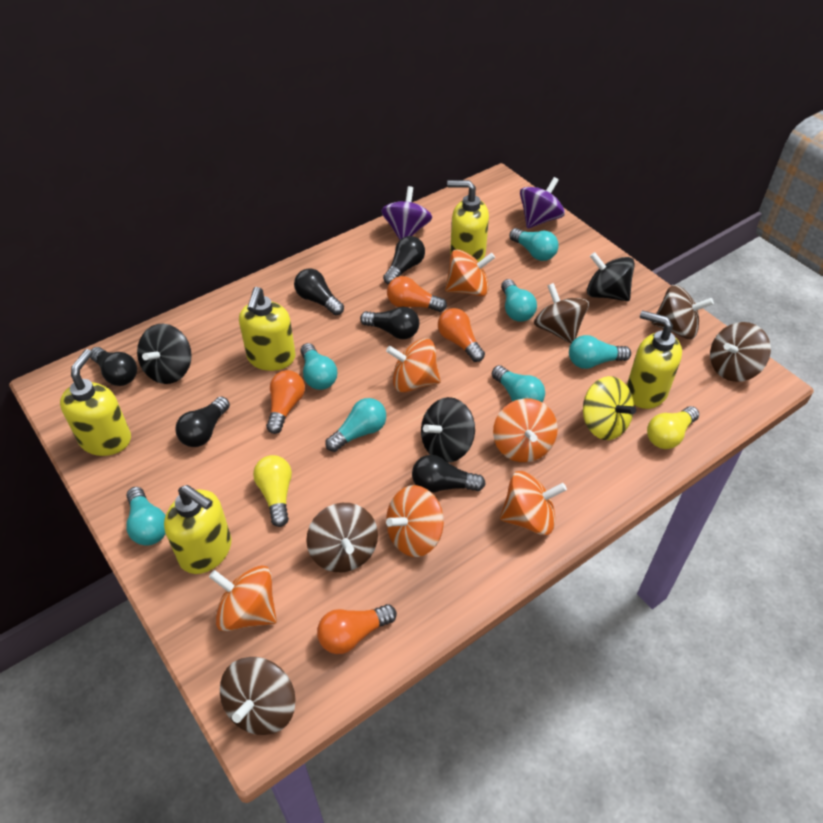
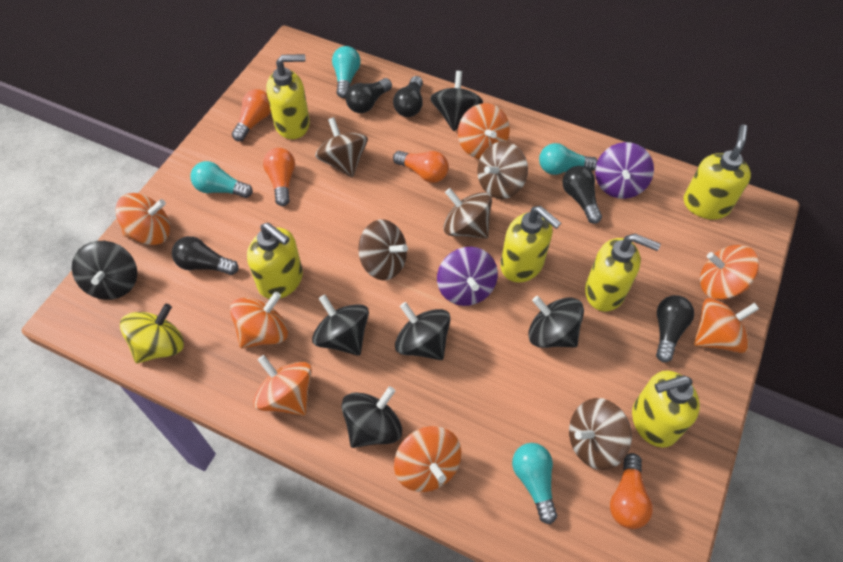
black light bulb: 6 -> 5
black spinning top: 3 -> 6
orange spinning top: 6 -> 7
turquoise light bulb: 7 -> 4
yellow light bulb: 2 -> 0
yellow soap dispenser: 5 -> 6

